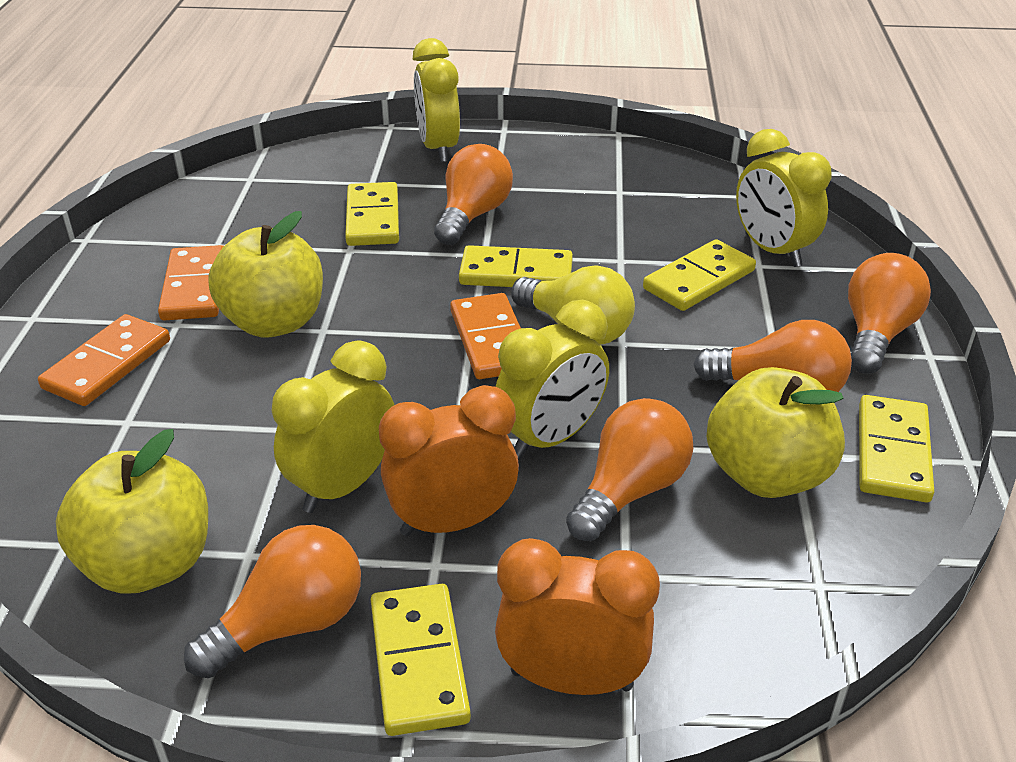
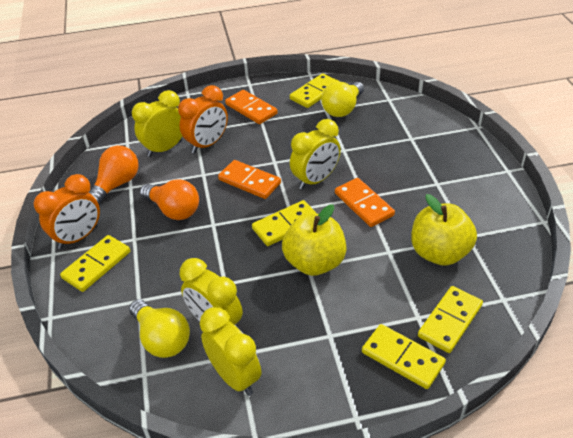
orange light bulb: 5 -> 2
yellow apple: 3 -> 2
yellow light bulb: 1 -> 2

